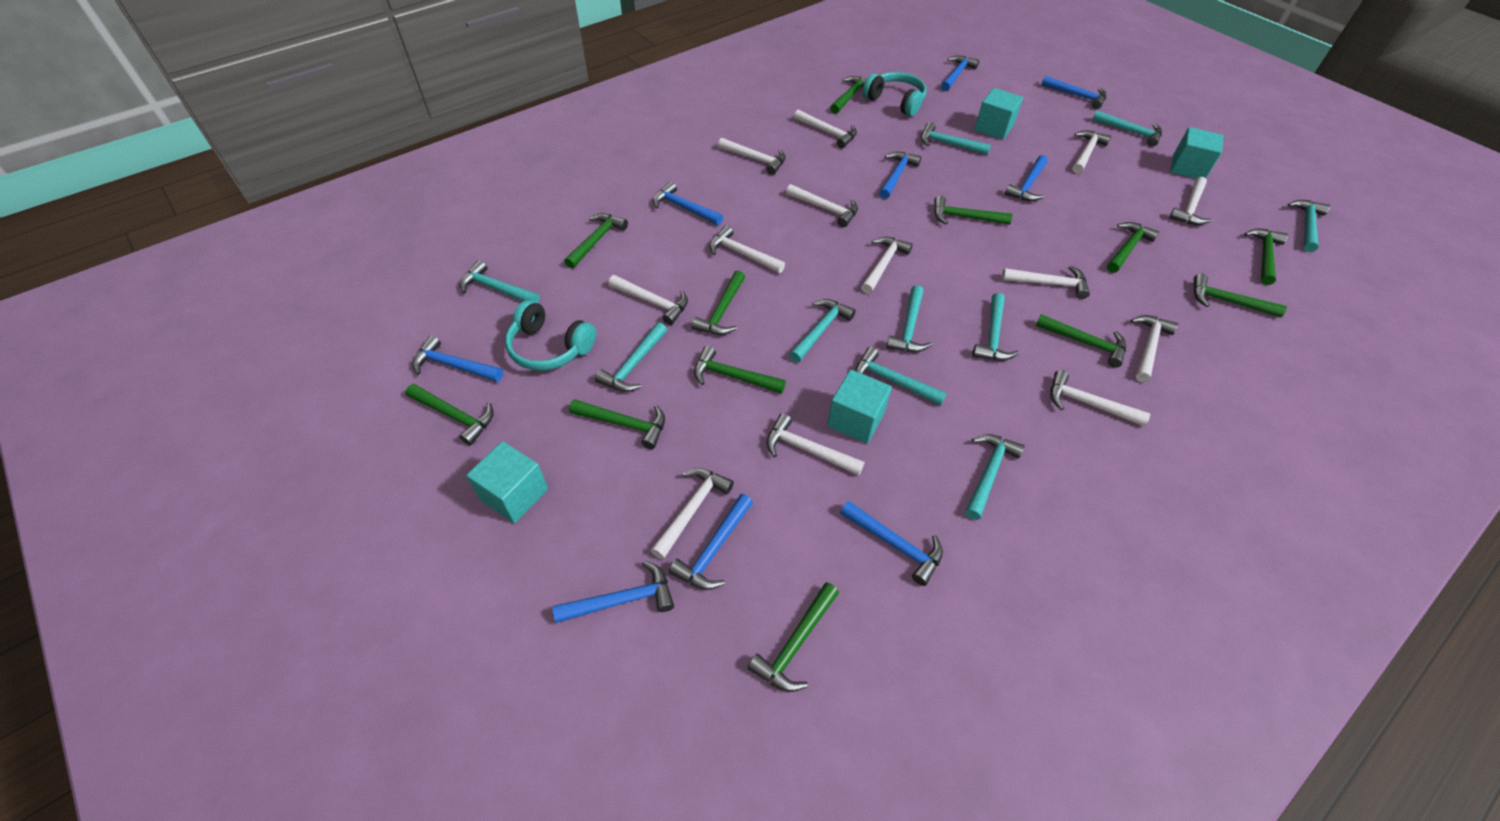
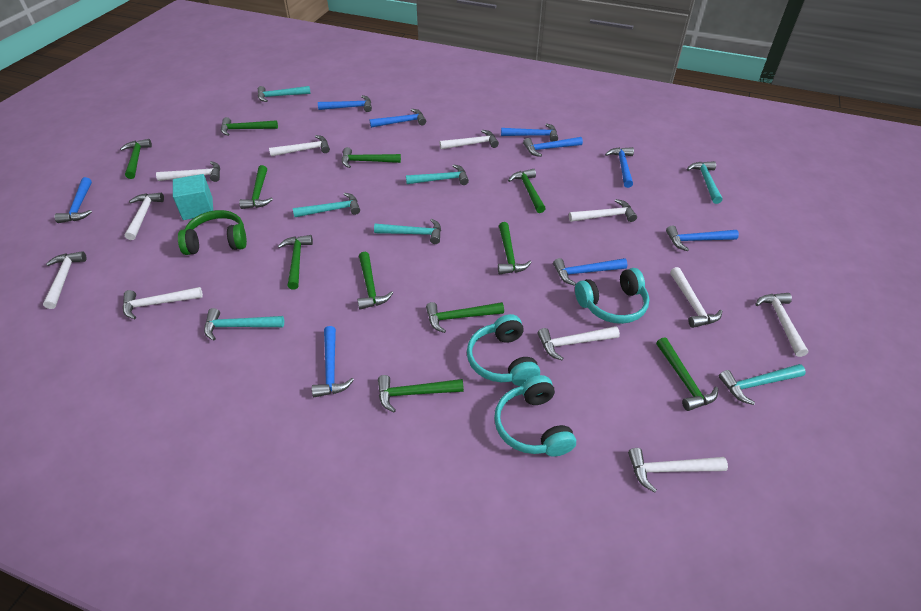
green hammer: 12 -> 11
green headphones: 0 -> 1
turquoise cube: 4 -> 1
turquoise hammer: 10 -> 7
turquoise headphones: 2 -> 3
white hammer: 13 -> 11

